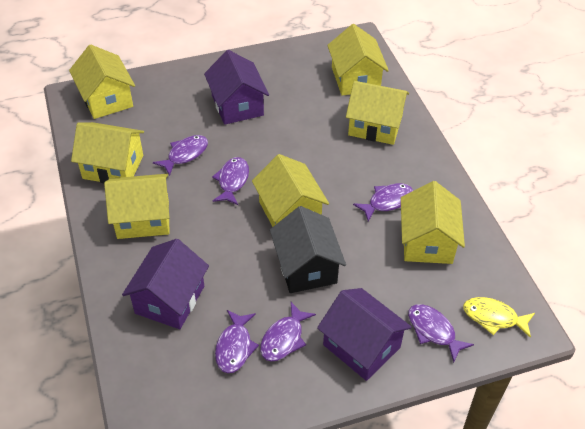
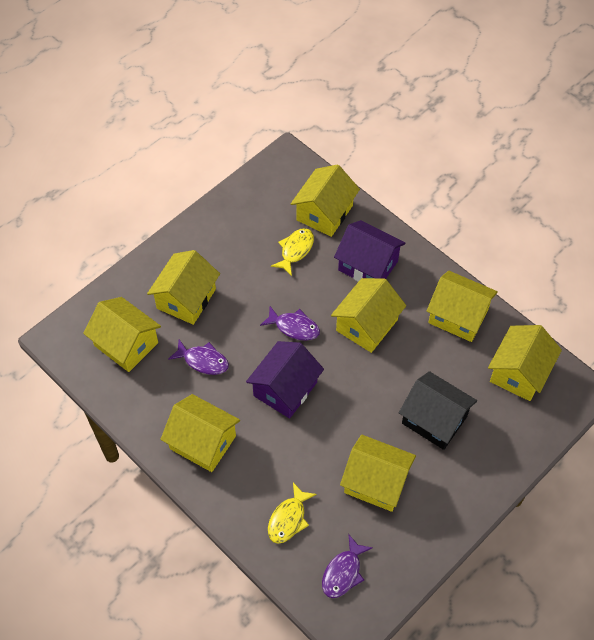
purple fish: 6 -> 3
purple house: 3 -> 2
yellow fish: 1 -> 2
yellow house: 7 -> 8

